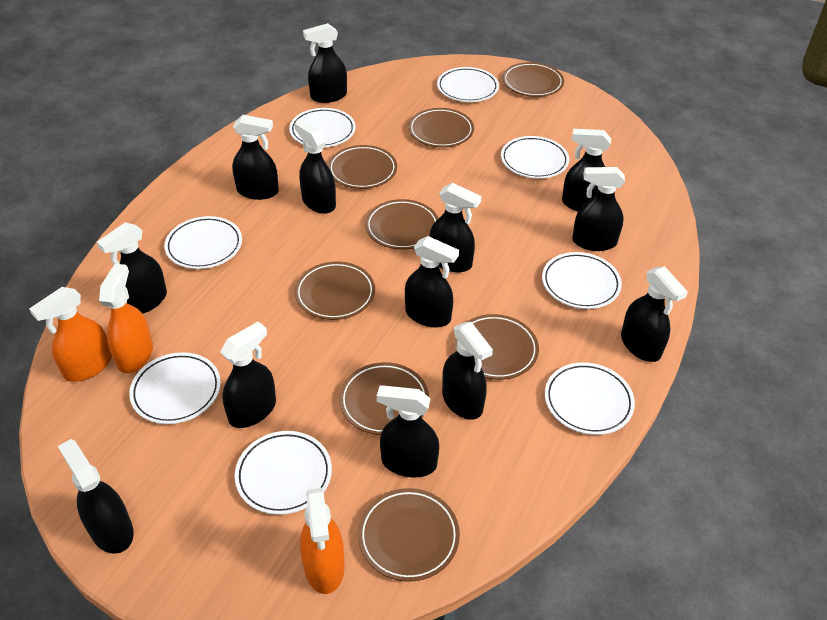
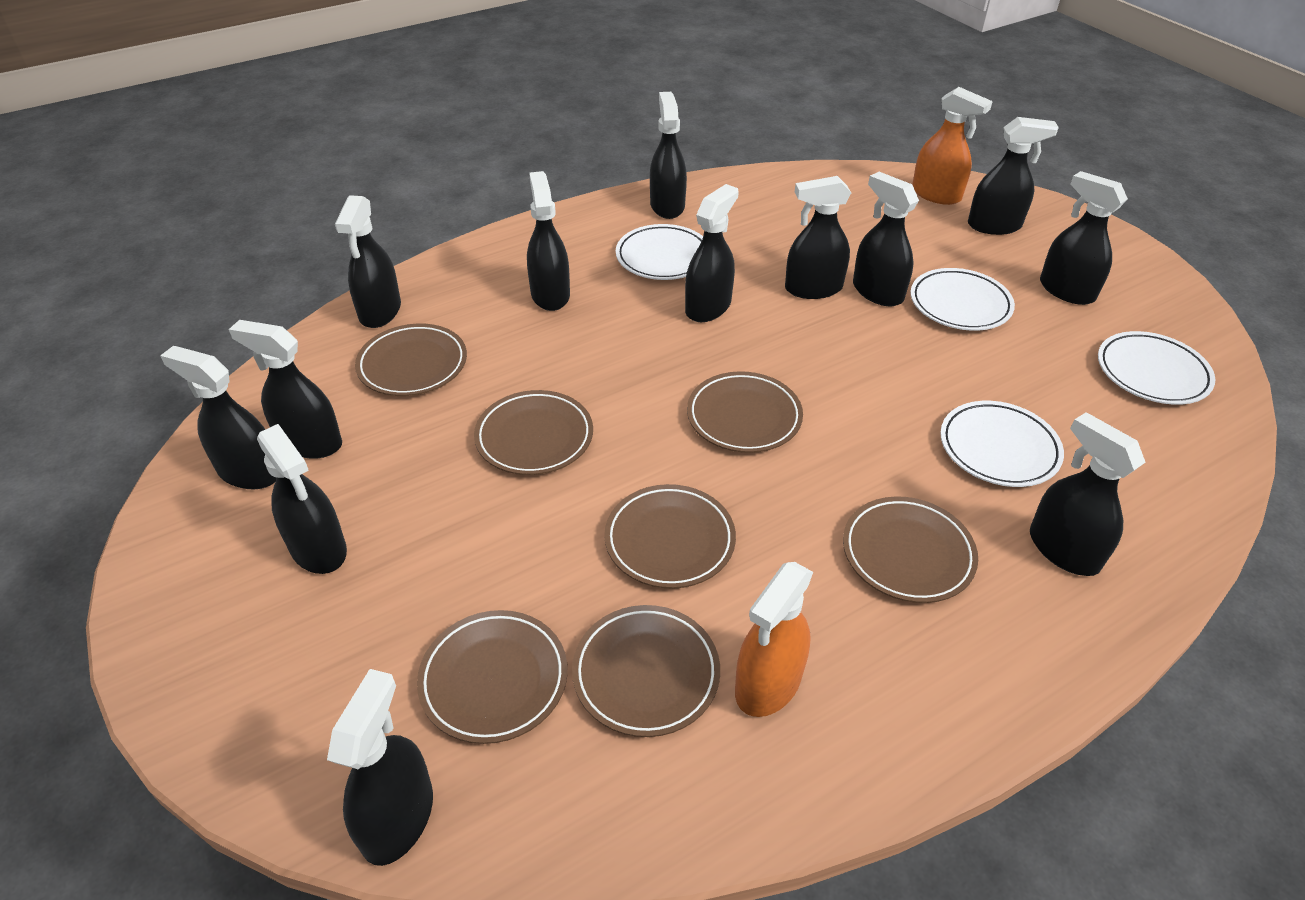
brown plate: 8 -> 7
orange spray bottle: 3 -> 2
white plate: 8 -> 4

